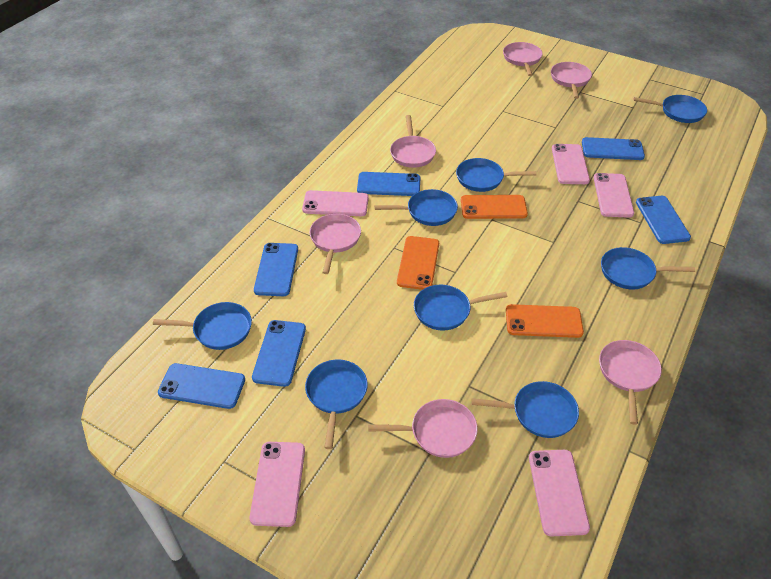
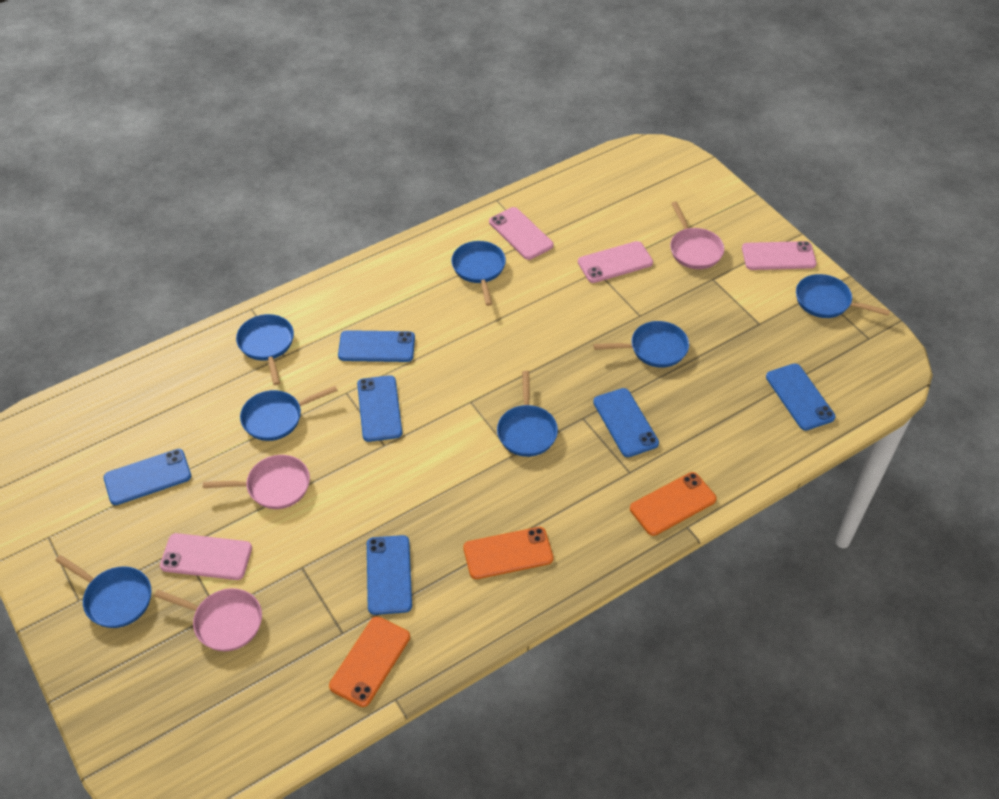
blue pan: 8 -> 7
pink pan: 6 -> 3
pink phone: 5 -> 4

